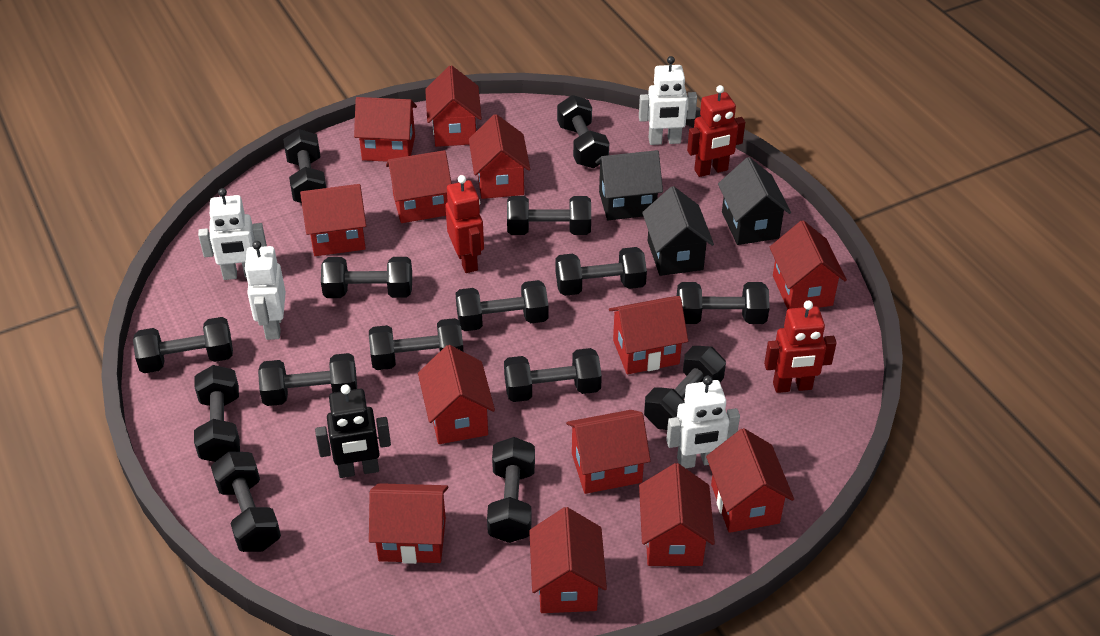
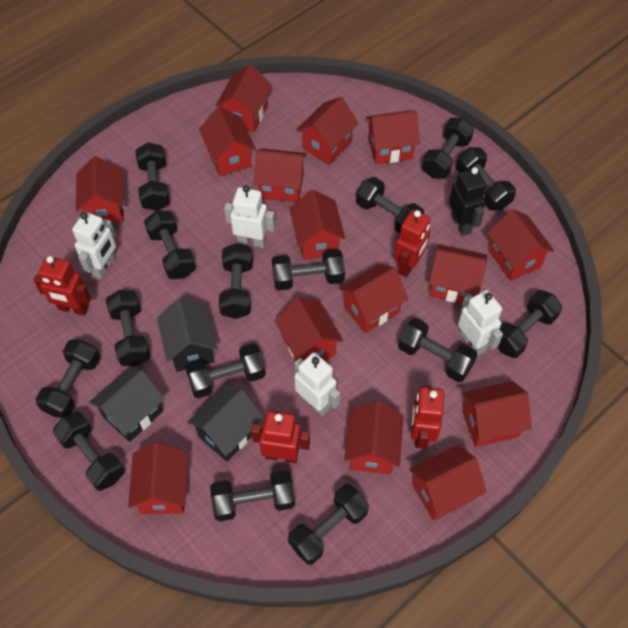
red house: 13 -> 15
red robot: 3 -> 4

